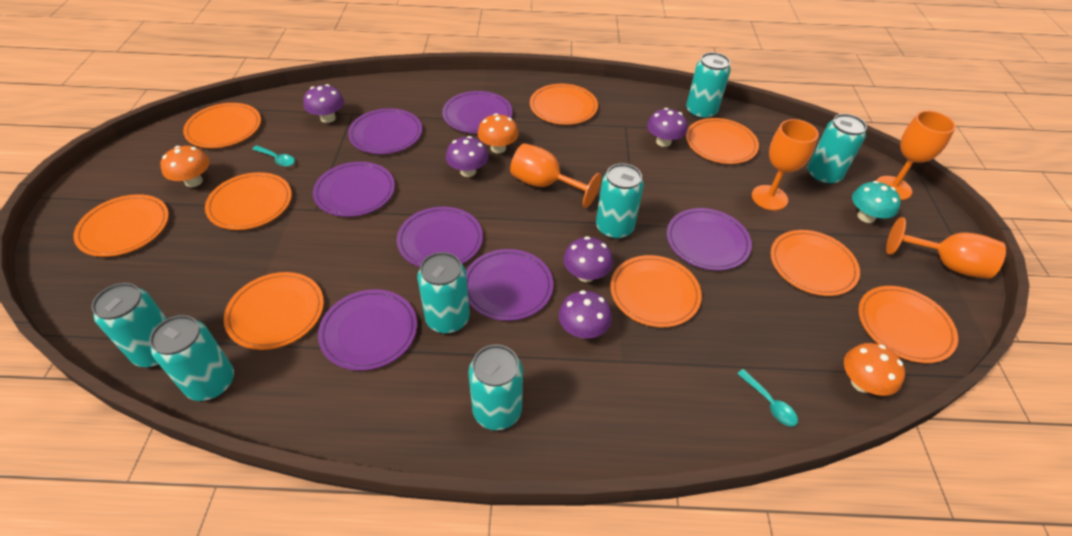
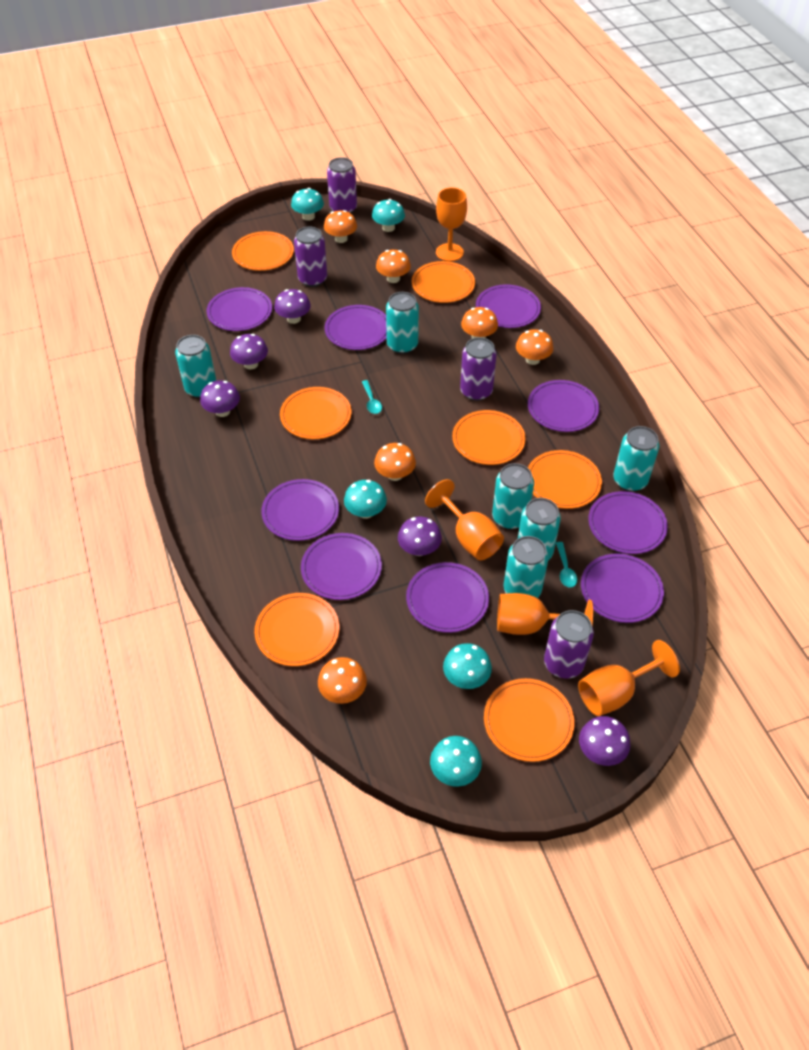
orange mushroom: 3 -> 6
orange plate: 9 -> 7
purple can: 0 -> 4
purple plate: 7 -> 9
turquoise can: 7 -> 6
turquoise mushroom: 1 -> 5

